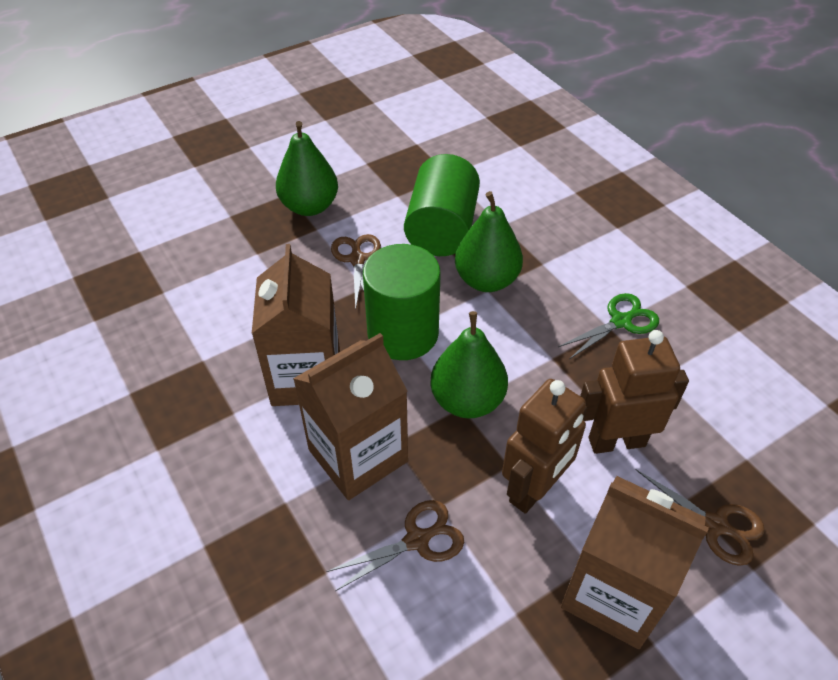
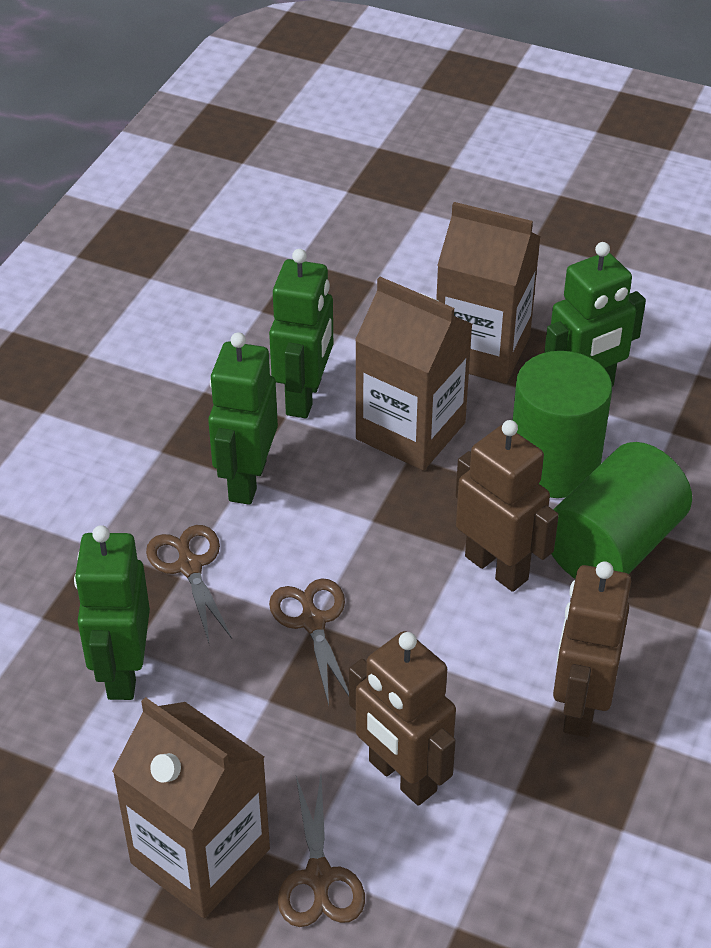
brown robot: 2 -> 3
green pear: 3 -> 0
green robot: 0 -> 4
green scissors: 1 -> 0

